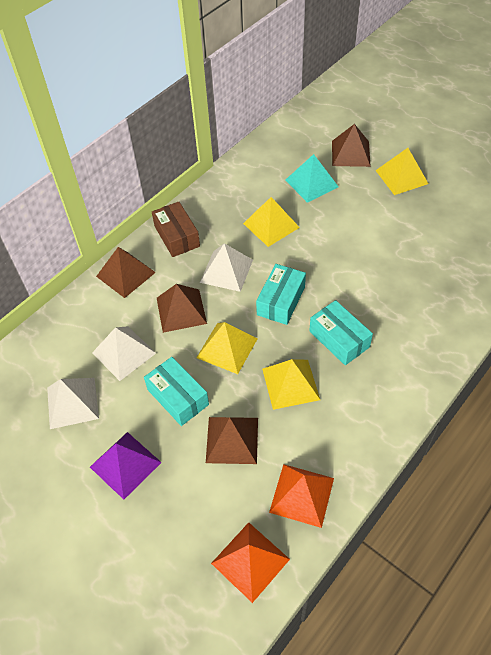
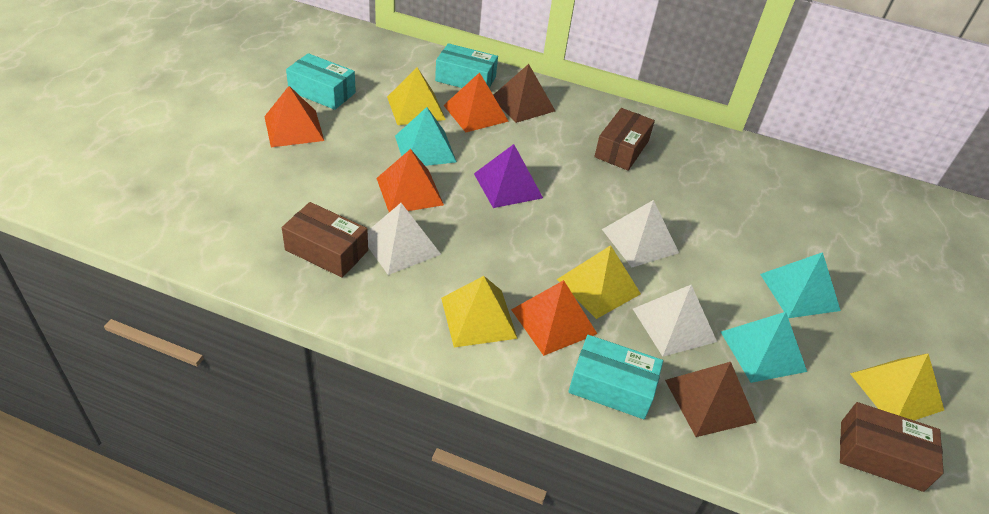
brown box: 1 -> 3
brown pyramid: 4 -> 2
orange pyramid: 2 -> 4
turquoise pyramid: 1 -> 3

